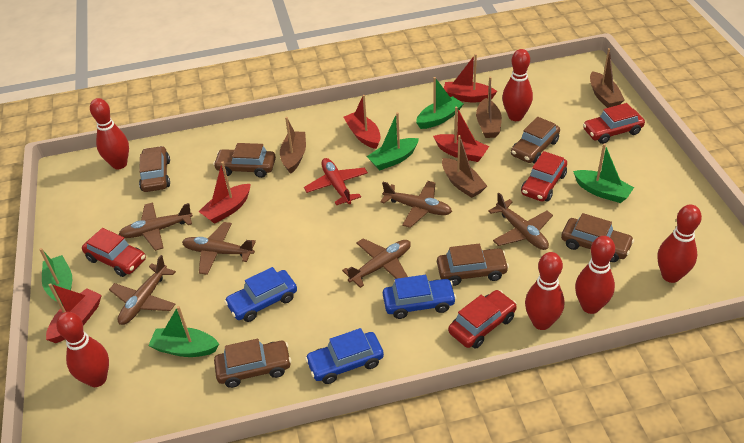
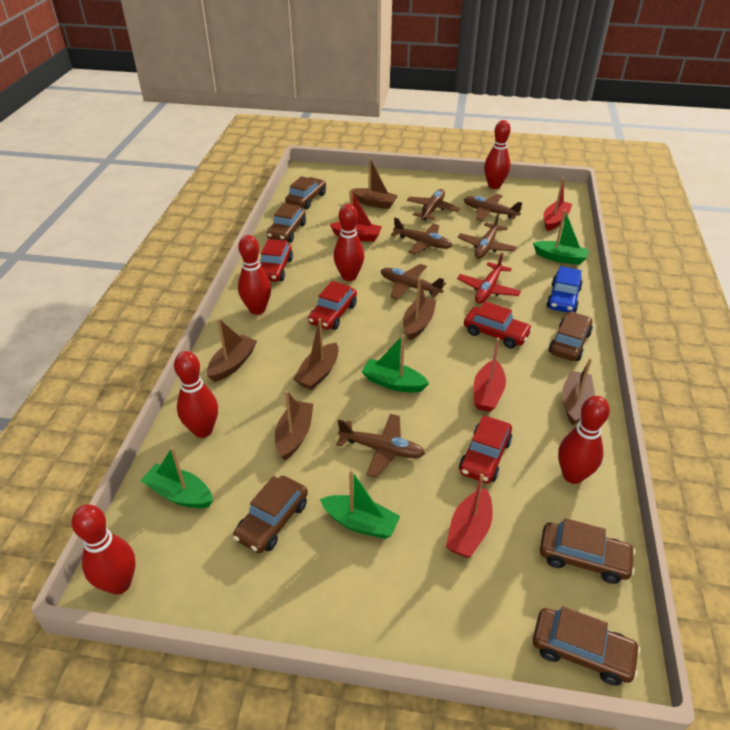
blue car: 3 -> 1
brown boat: 4 -> 6
green boat: 5 -> 4
red boat: 5 -> 4

